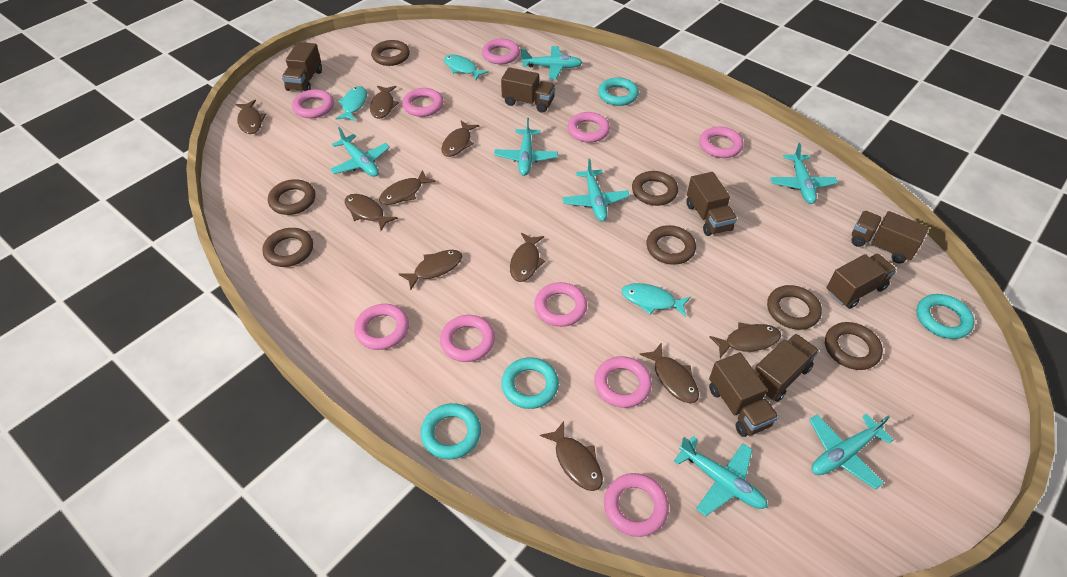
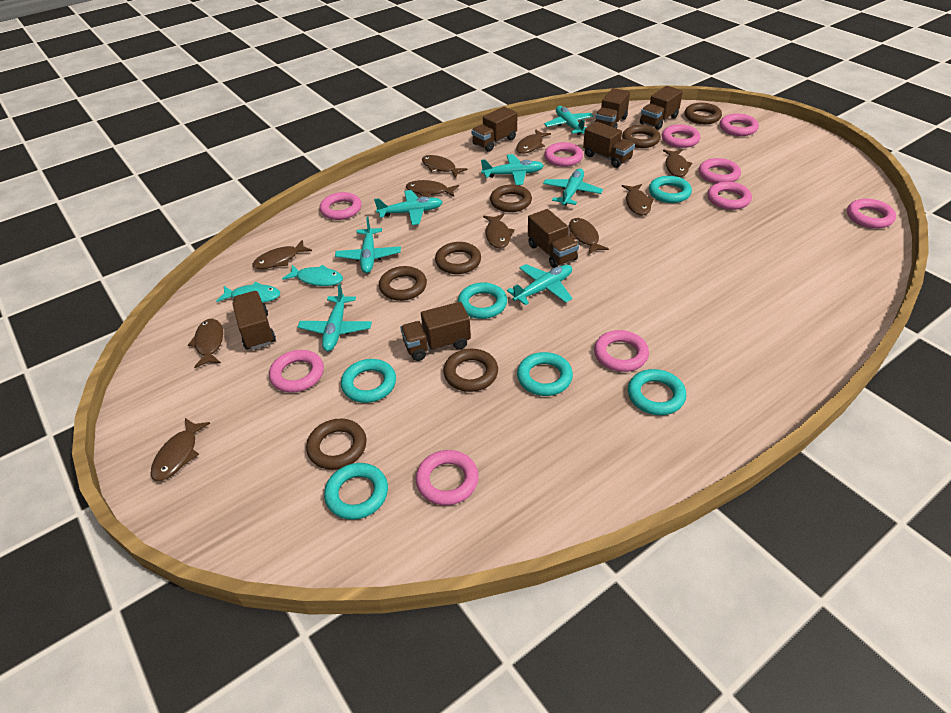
turquoise fish: 3 -> 2
turquoise ring: 4 -> 6

